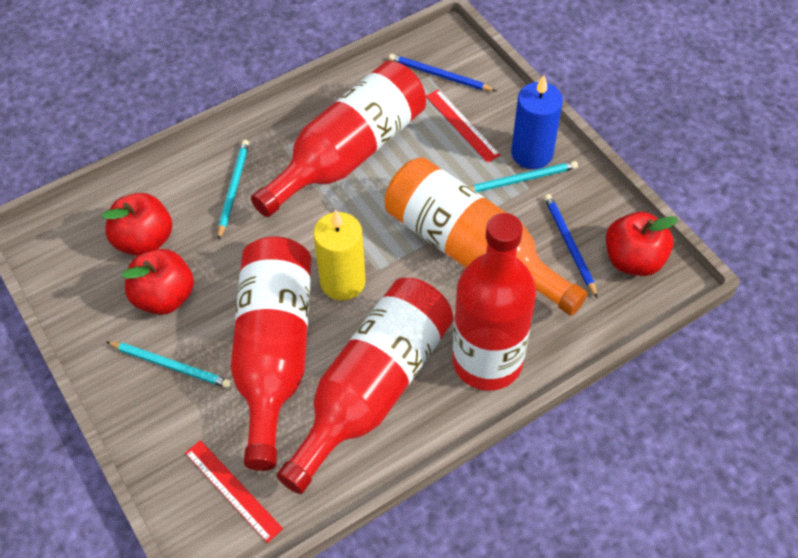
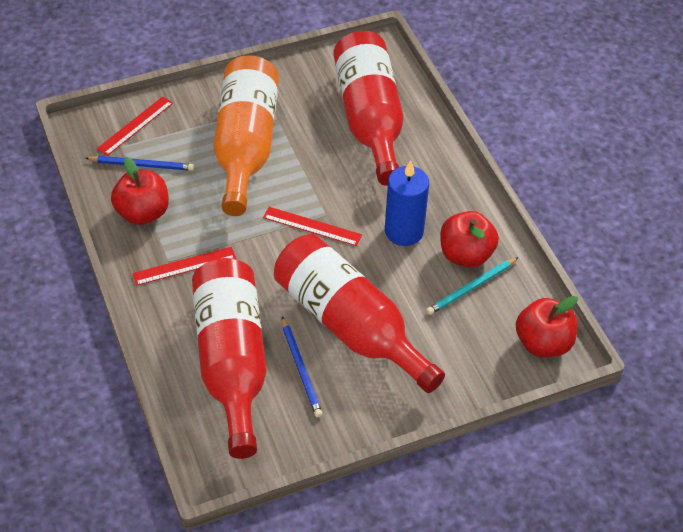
red bottle: 4 -> 3
red ruler: 2 -> 3
turquoise pencil: 3 -> 1
yellow candle: 1 -> 0

